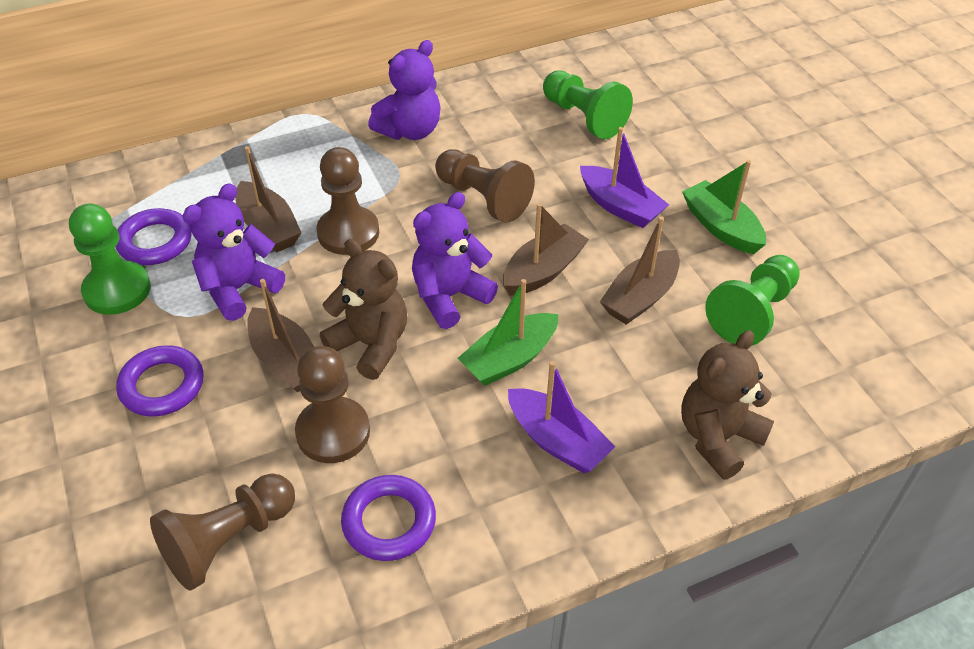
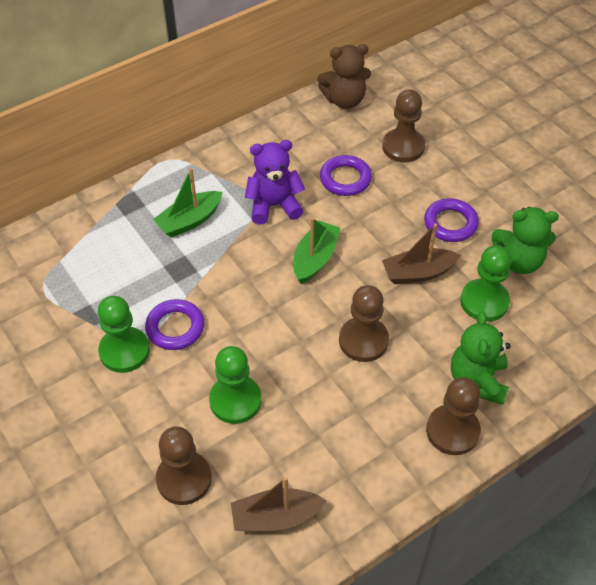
brown boat: 4 -> 2
brown teddy bear: 2 -> 1
green teddy bear: 0 -> 2
purple boat: 2 -> 0
purple teddy bear: 3 -> 1

